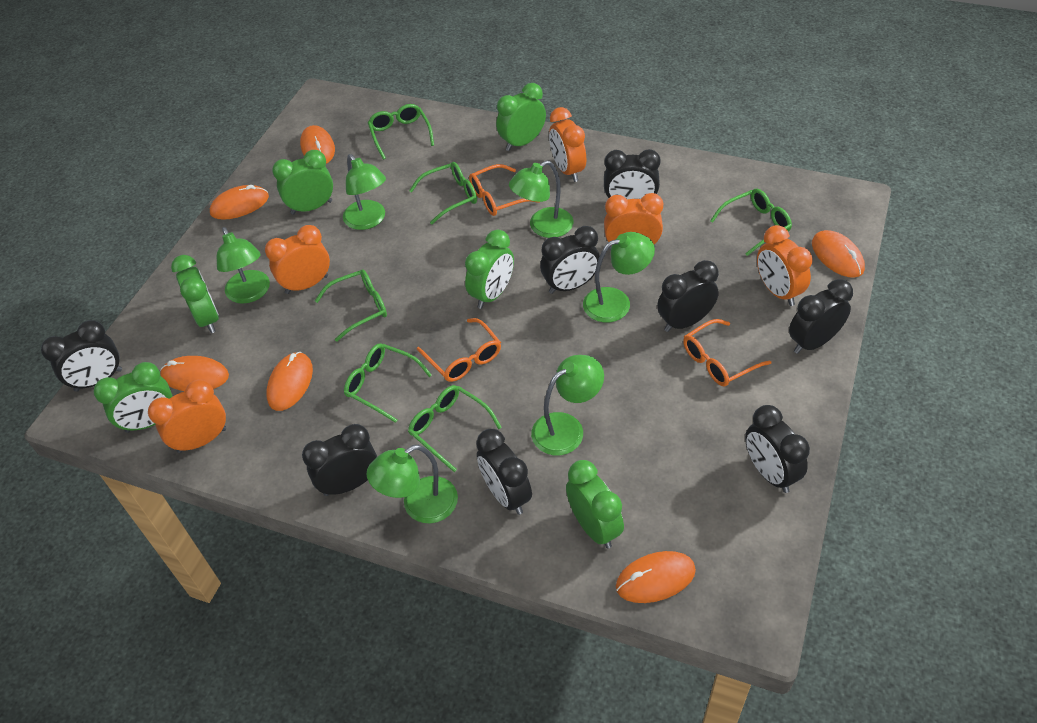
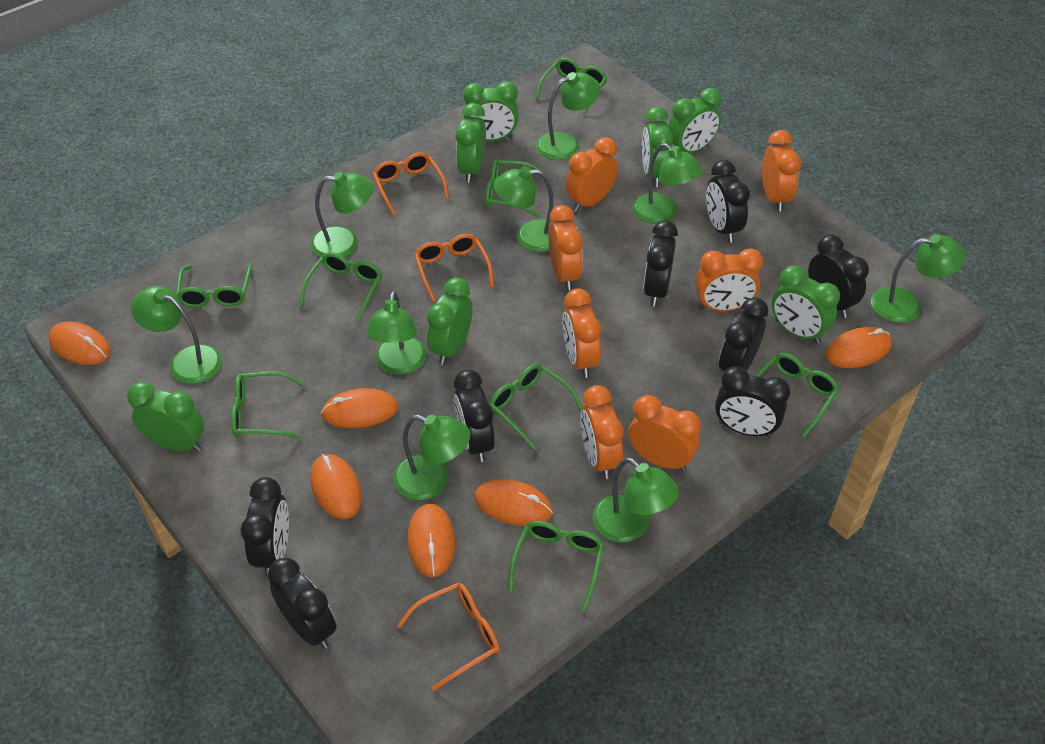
green clock: 6 -> 7
green glasses: 6 -> 8
green lamp: 6 -> 9
orange clock: 5 -> 7

